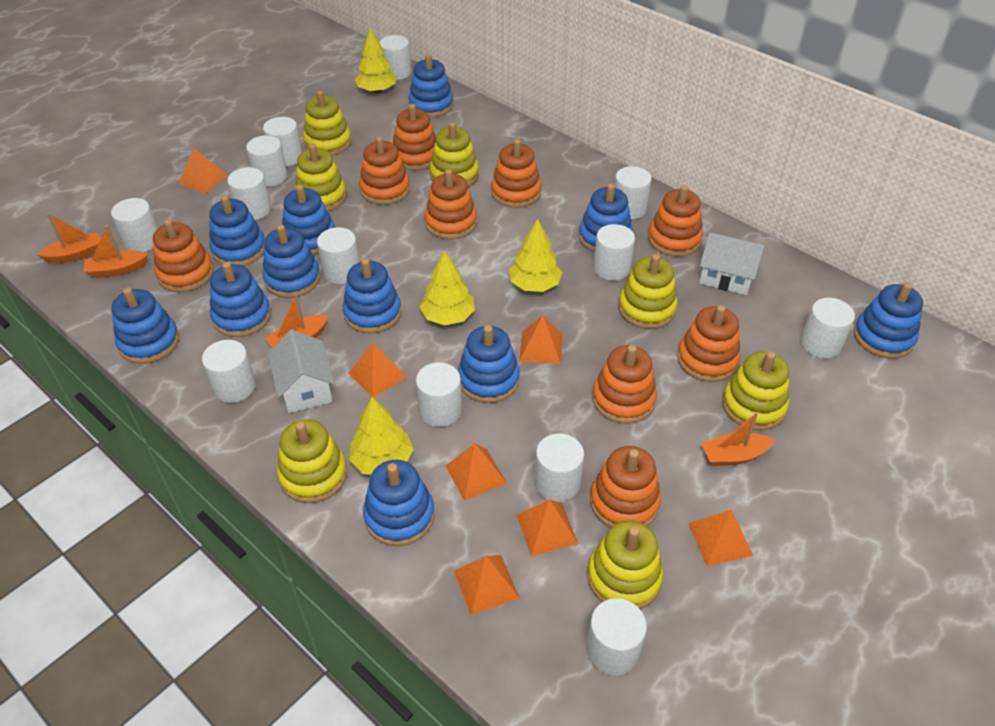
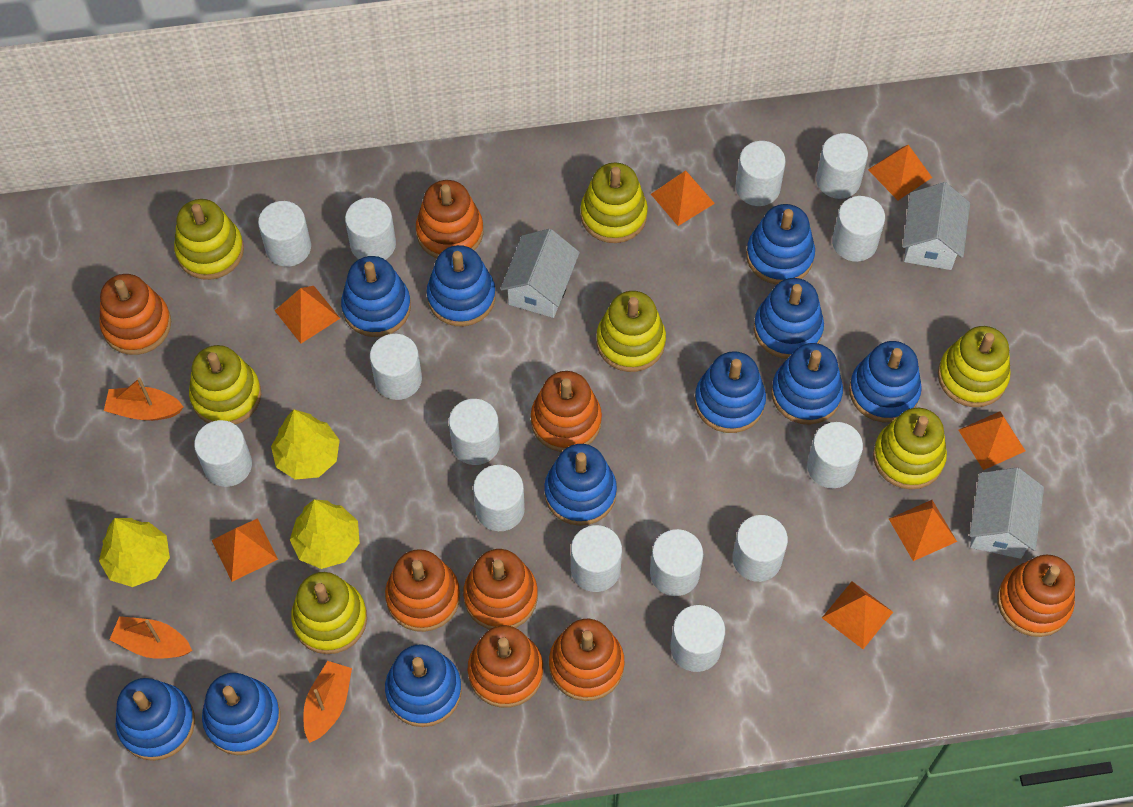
orange boat: 4 -> 3
orange stacking toy: 9 -> 8
white cylinder: 13 -> 14
white house: 2 -> 3
yellow tree: 4 -> 3

